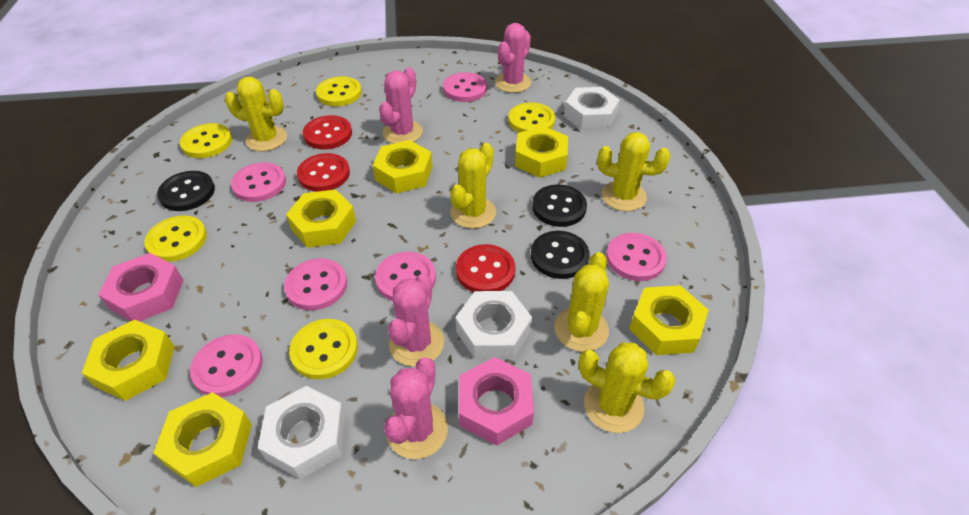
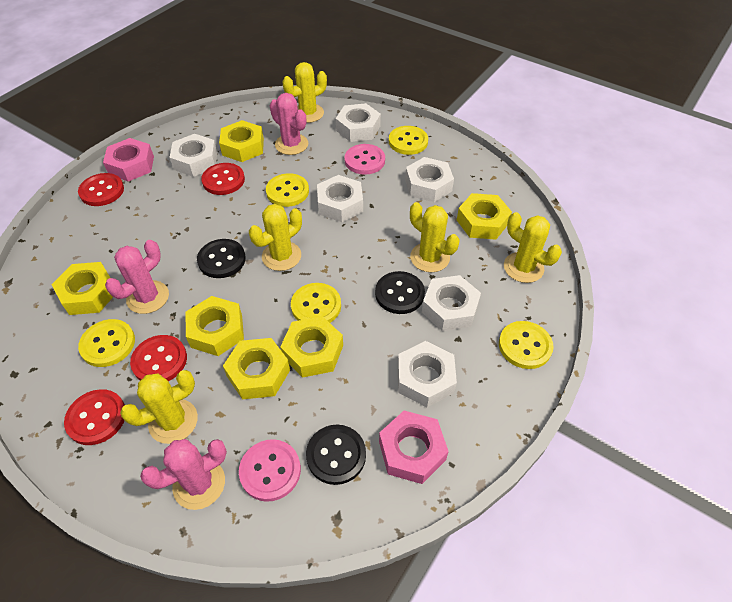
pink button: 6 -> 2
pink cactus: 4 -> 3
red button: 3 -> 4
white nut: 3 -> 6

